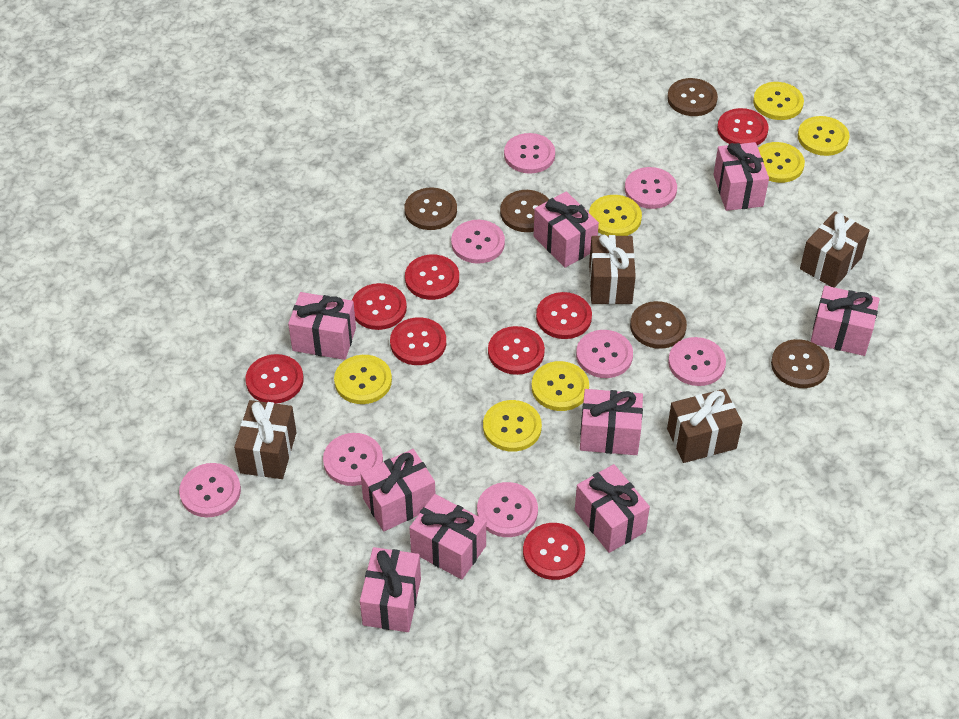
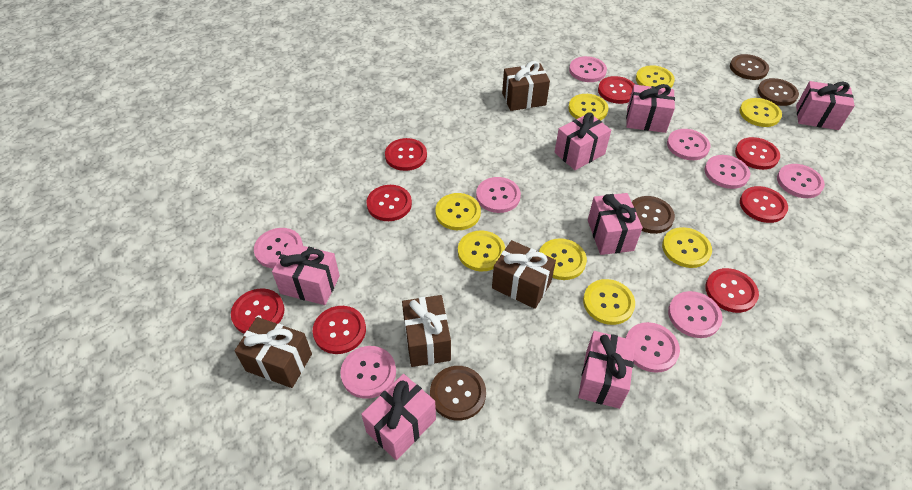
brown button: 5 -> 4
pink button: 8 -> 9
pink gift: 9 -> 7
yellow button: 7 -> 8

